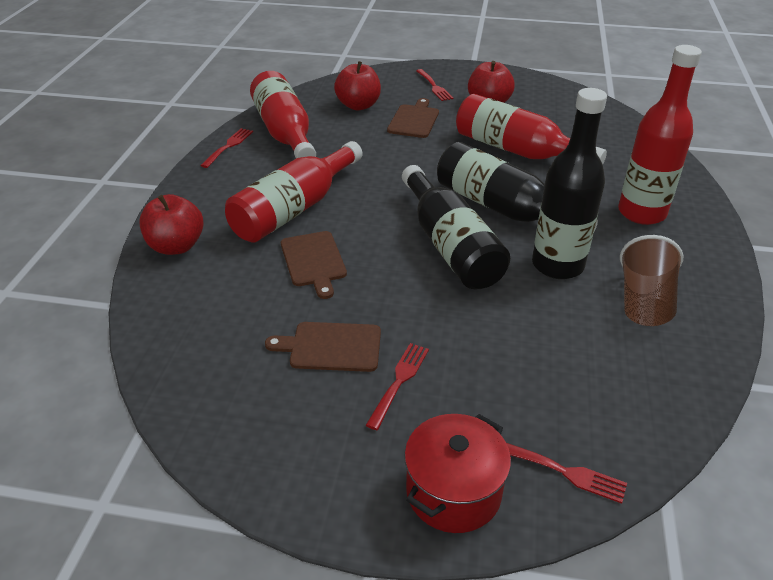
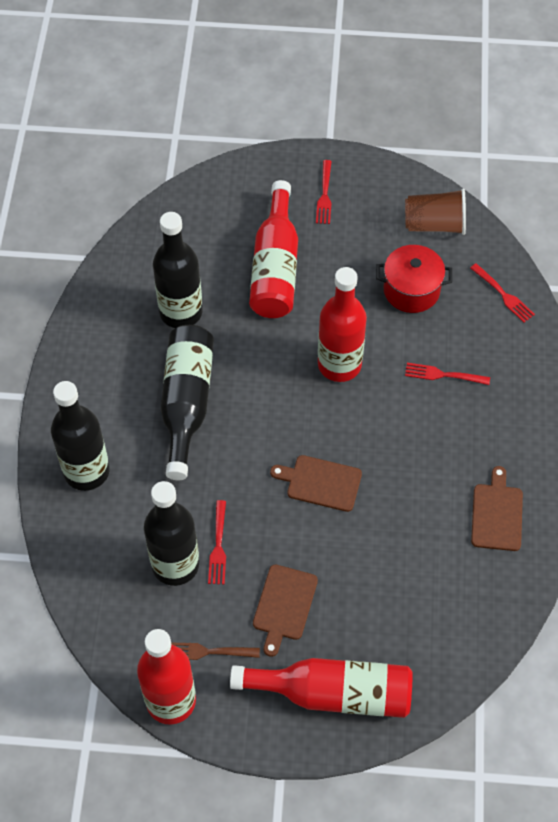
black bottle: 3 -> 4
brown fork: 0 -> 1
red apple: 3 -> 0

